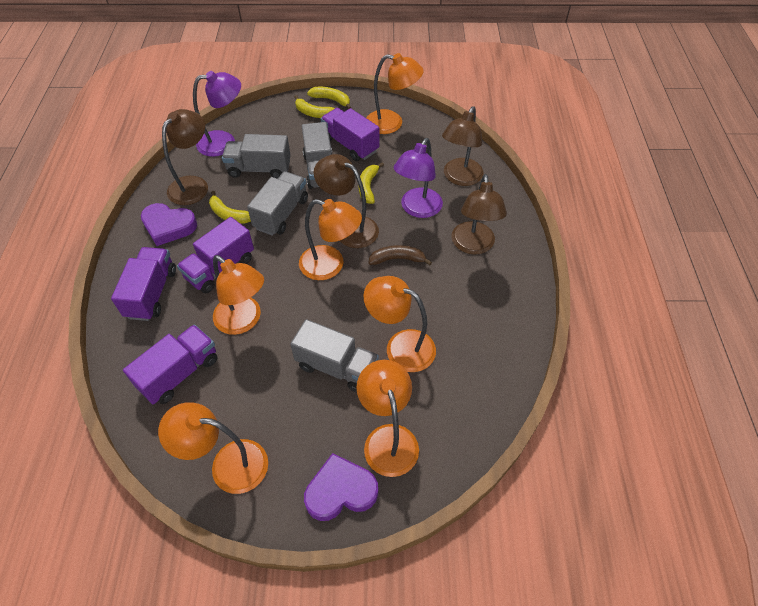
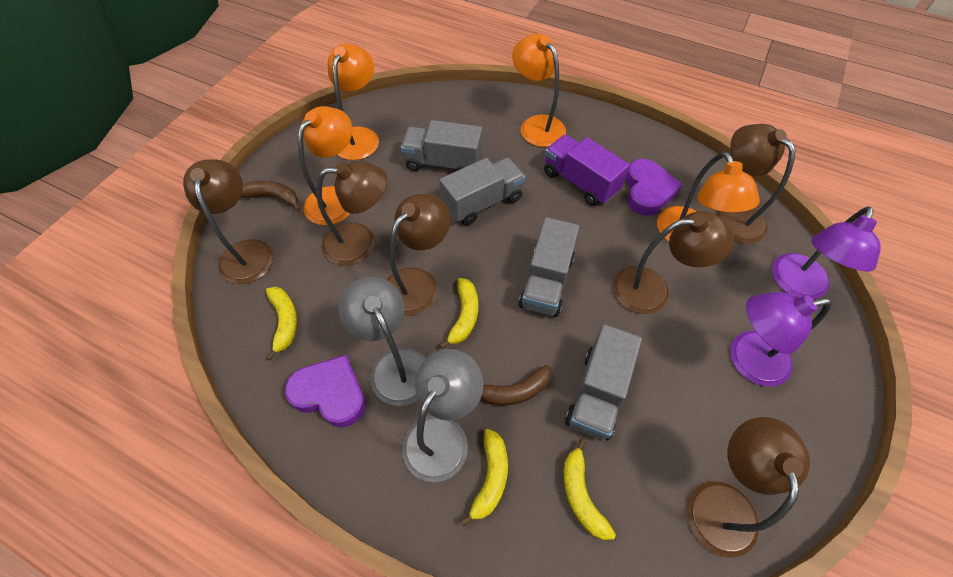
brown banana: 1 -> 2
brown lamp: 4 -> 6
grey lamp: 0 -> 2
orange lamp: 6 -> 4
purple truck: 4 -> 1

